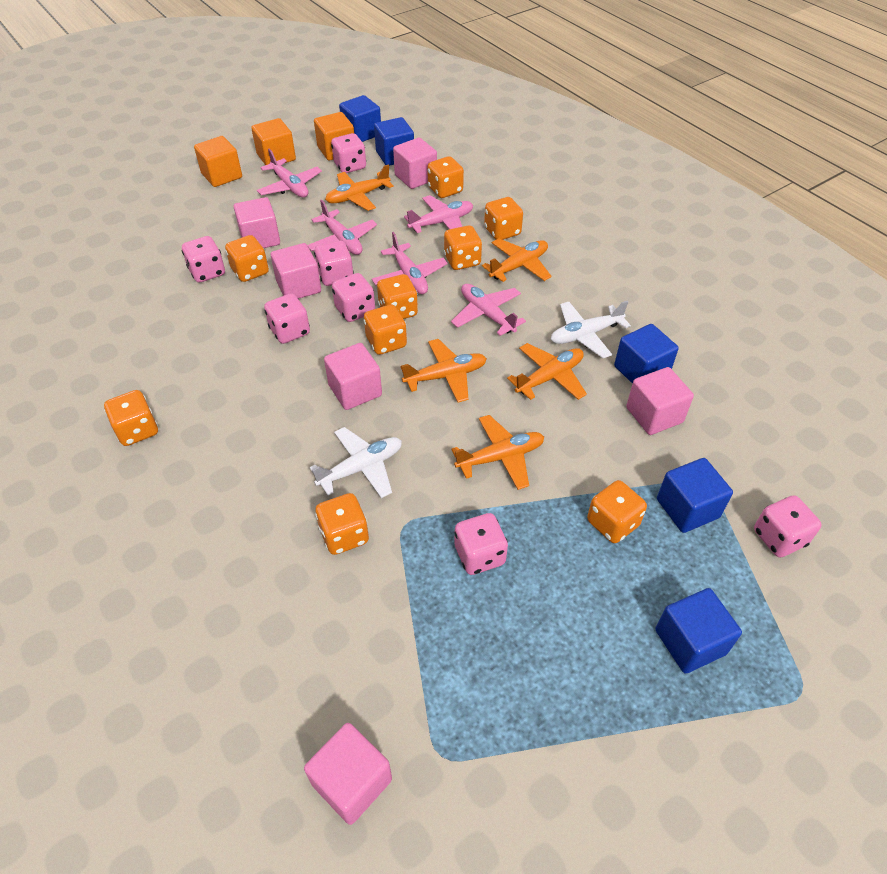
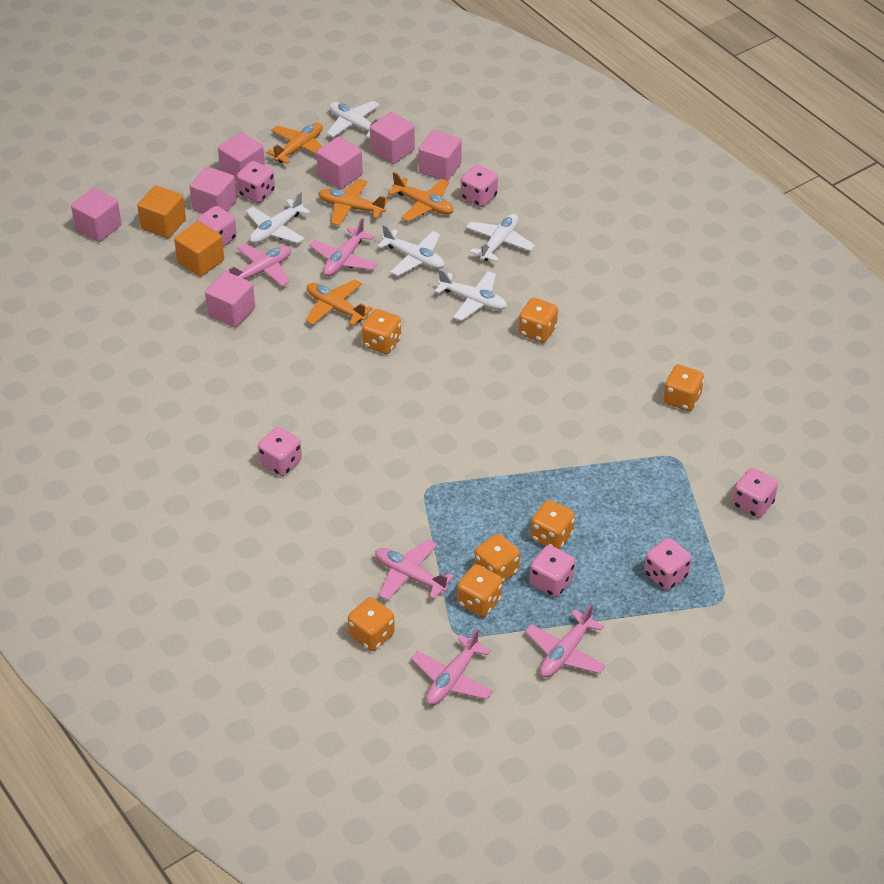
blue cube: 5 -> 0
orange cube: 3 -> 2
orange dice: 9 -> 7
orange plane: 5 -> 4
pink cube: 6 -> 7
white plane: 2 -> 5

